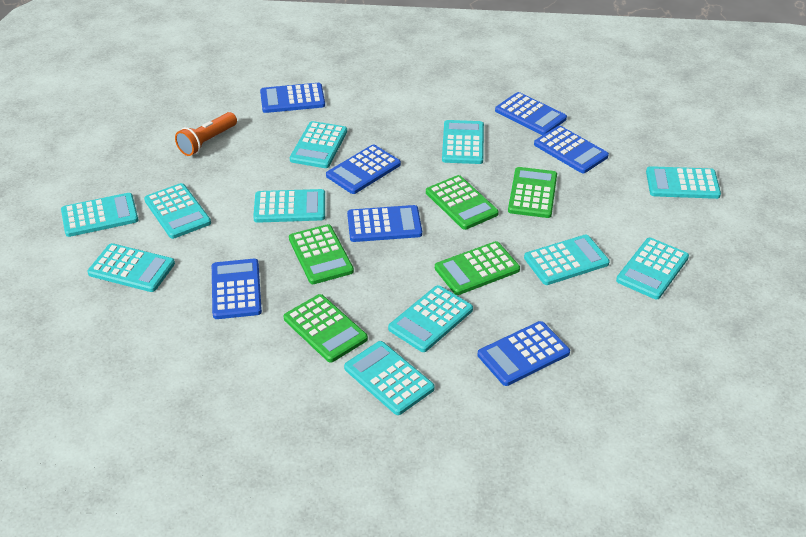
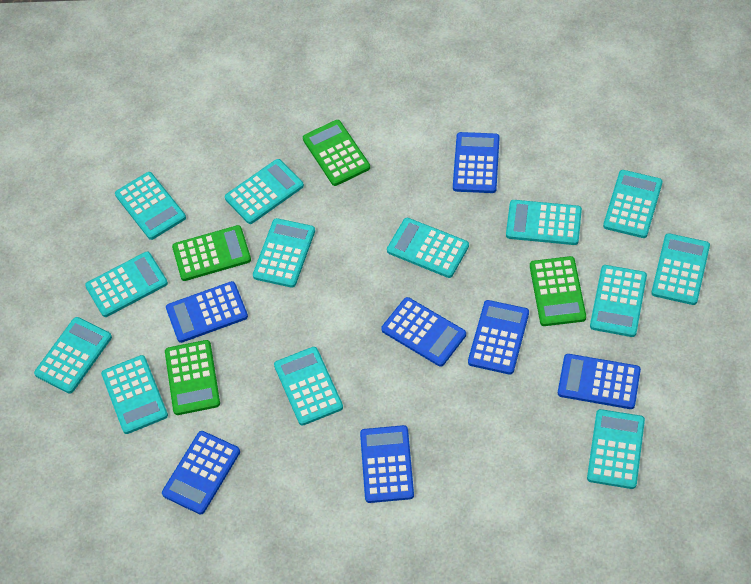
green calculator: 5 -> 4
orange flashlight: 1 -> 0
turquoise calculator: 11 -> 13

